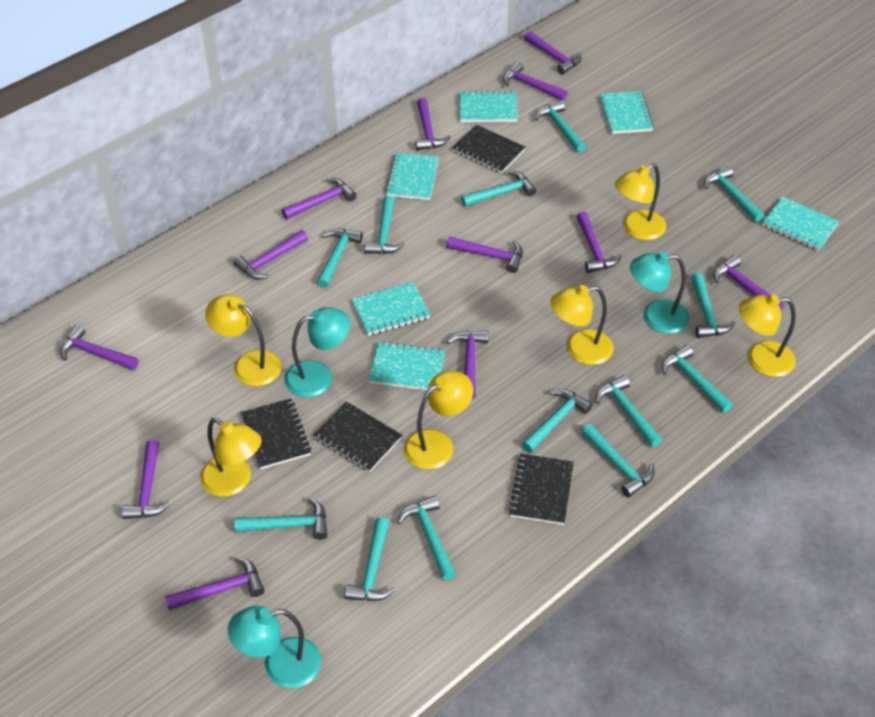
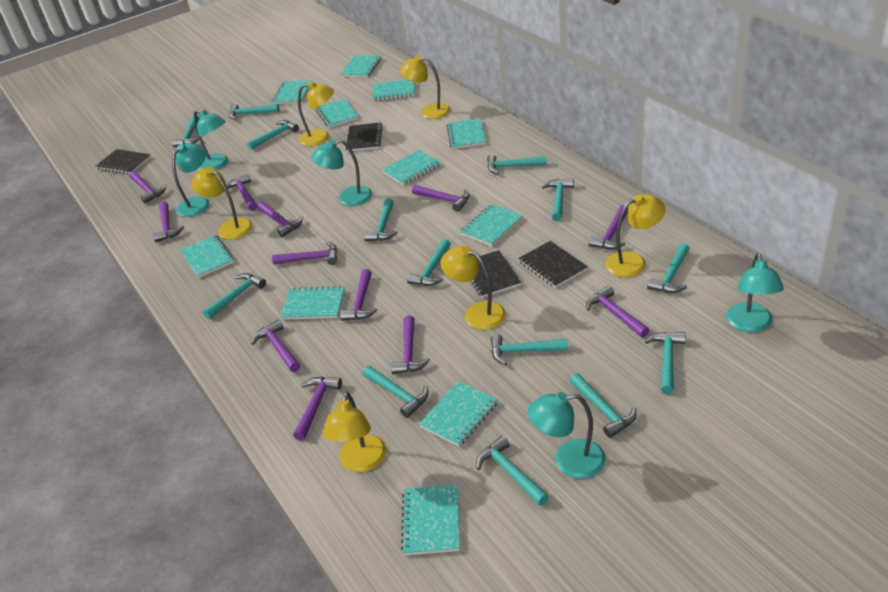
turquoise hammer: 13 -> 14
turquoise lamp: 3 -> 5
turquoise notebook: 6 -> 11

